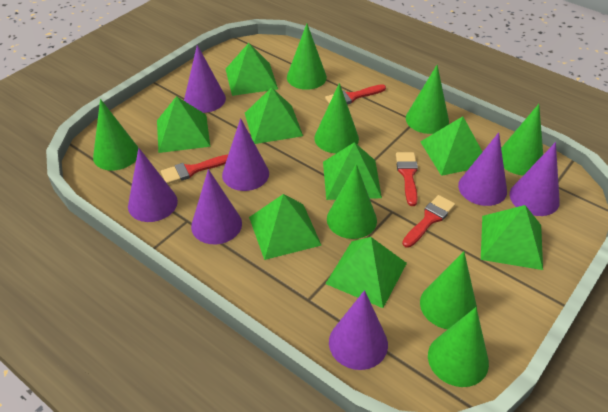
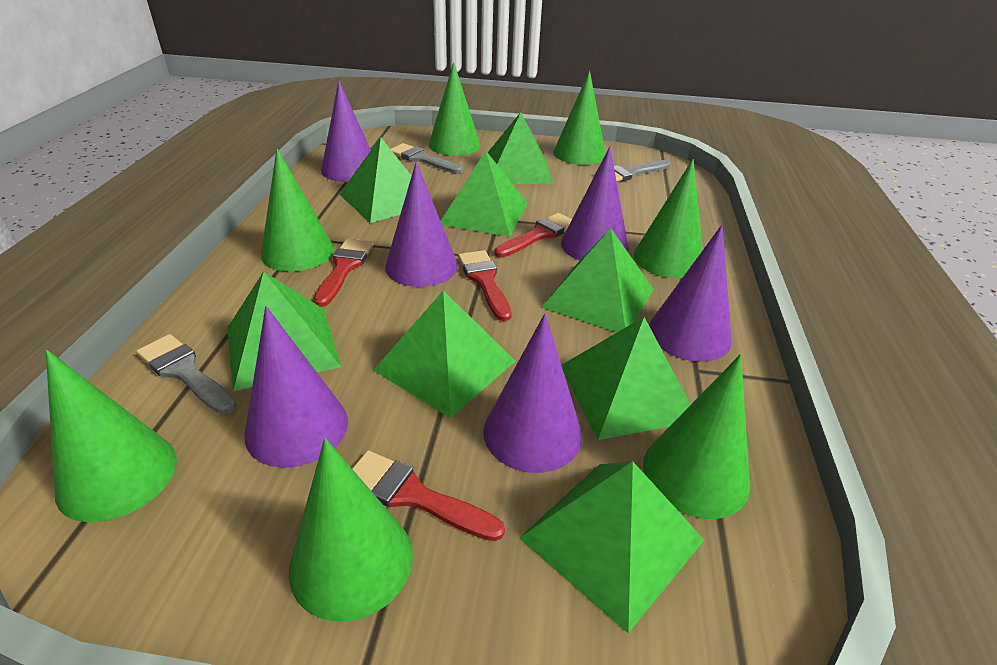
green cone: 8 -> 7
grey brush: 0 -> 3
purple cone: 7 -> 6

